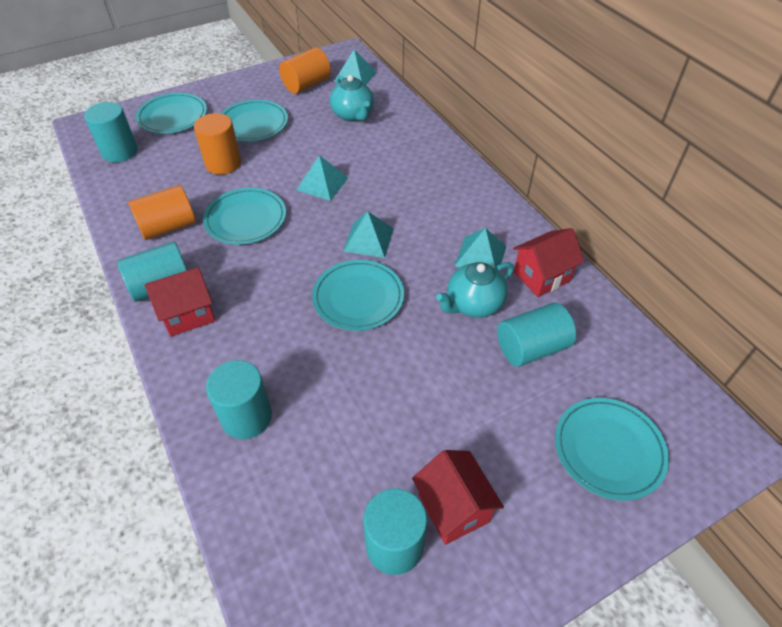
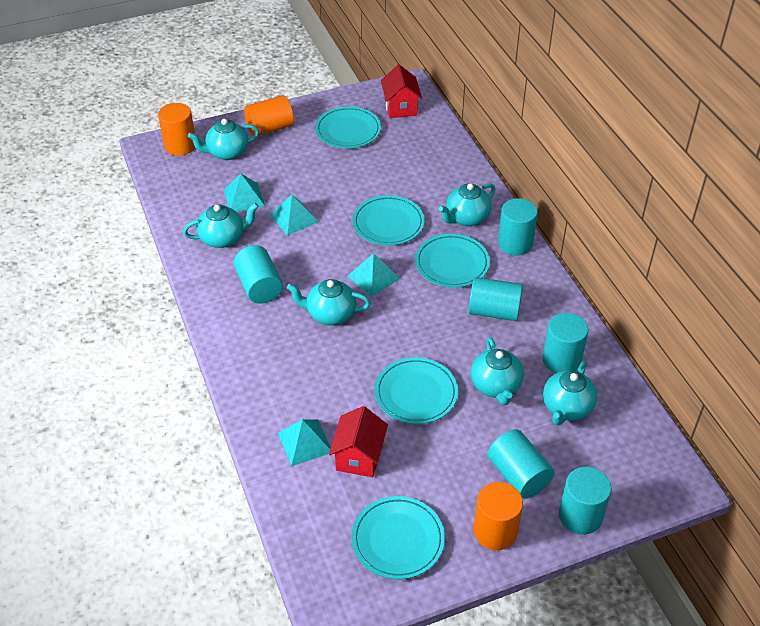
red house: 3 -> 2
turquoise cylinder: 5 -> 6
turquoise teapot: 2 -> 6

